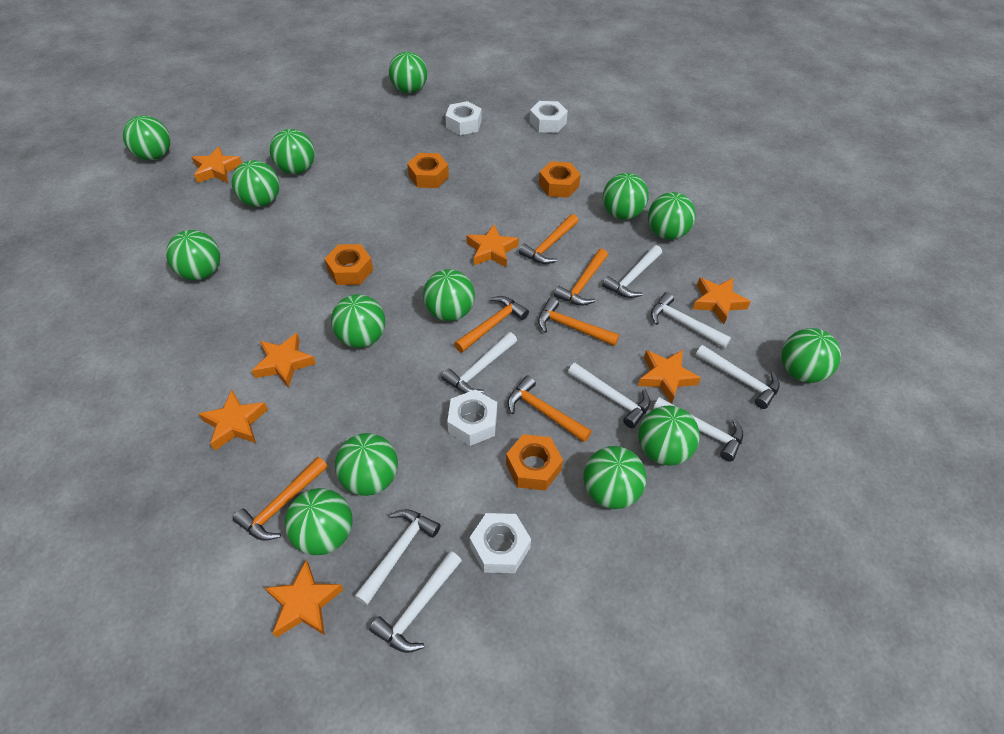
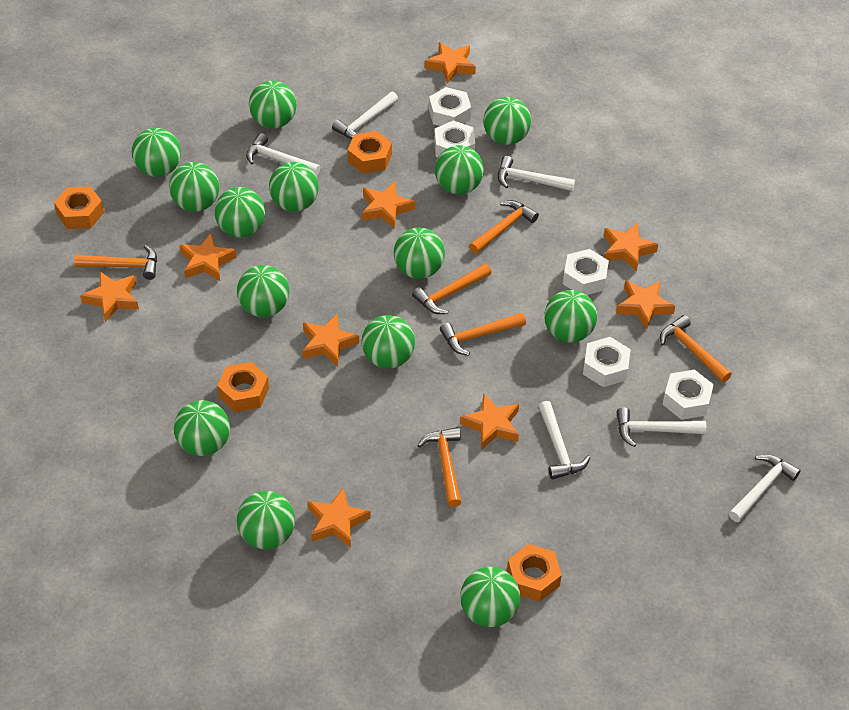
orange star: 7 -> 9
white hammer: 8 -> 6
white nut: 4 -> 5

